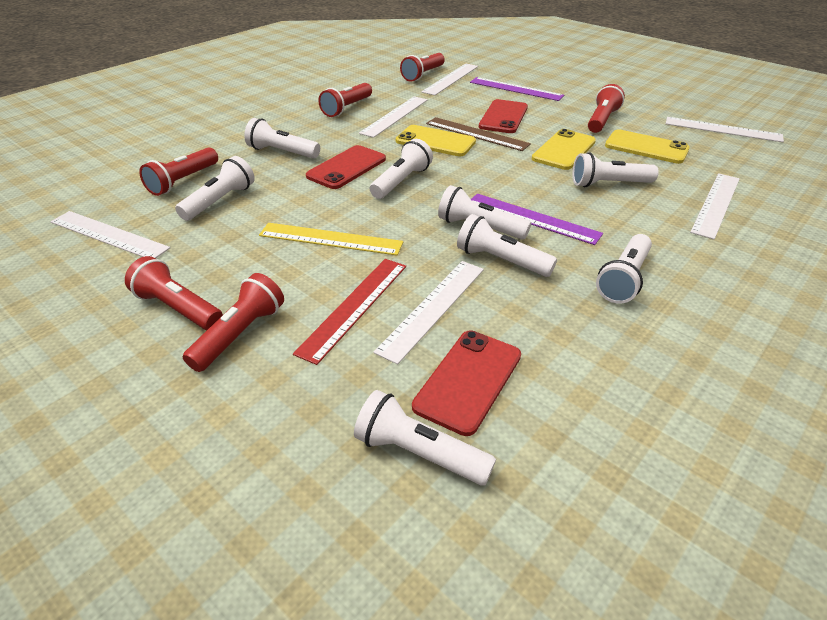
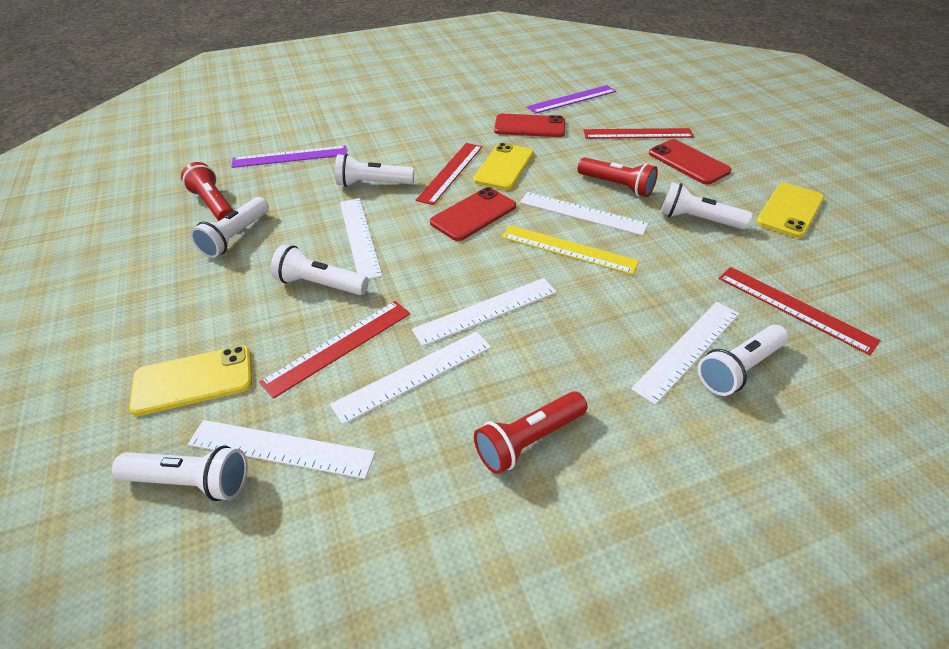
brown ruler: 1 -> 0
red flashlight: 6 -> 3
red ruler: 1 -> 4
white flashlight: 8 -> 6

